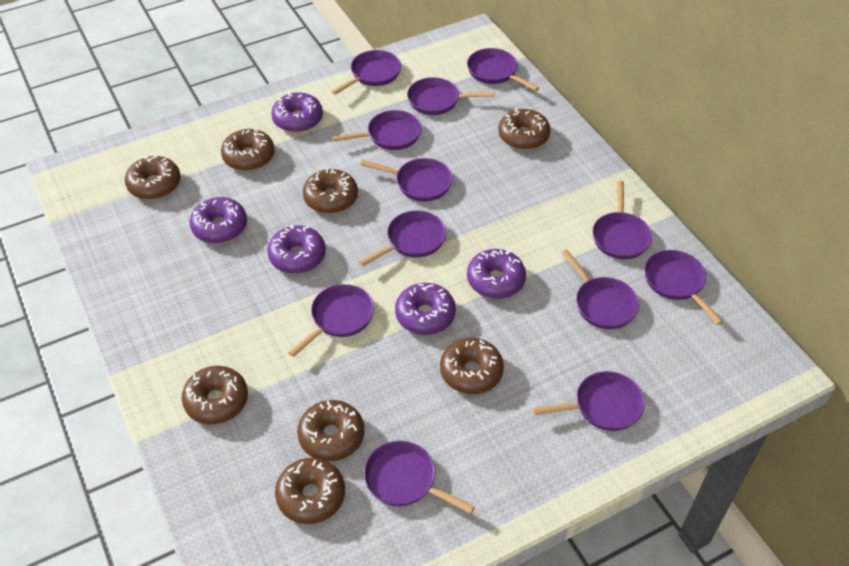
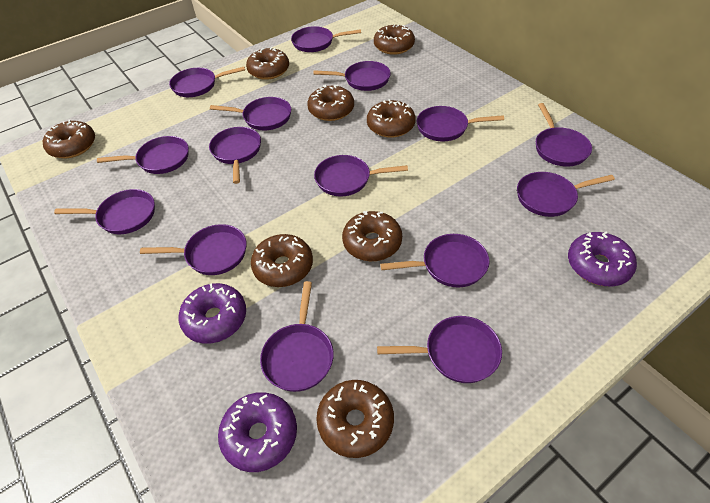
purple donut: 5 -> 3
purple pan: 12 -> 15

